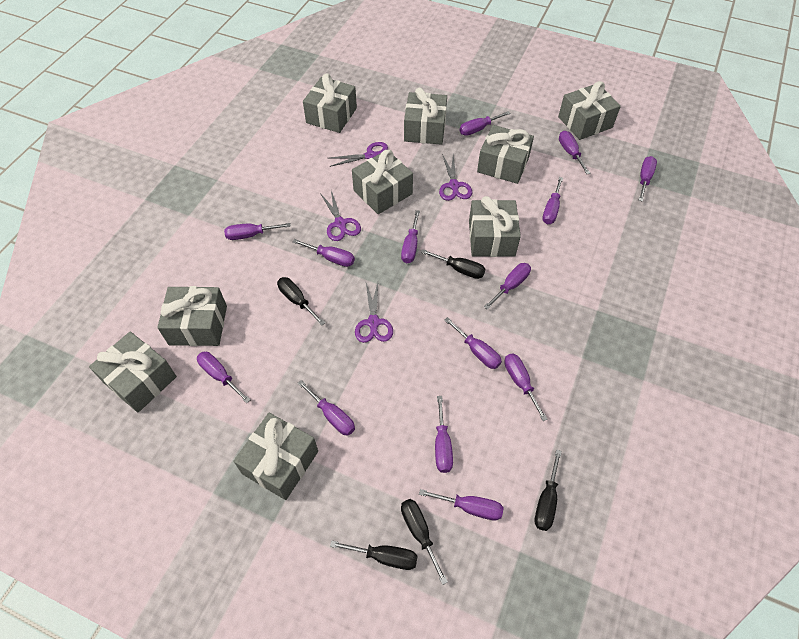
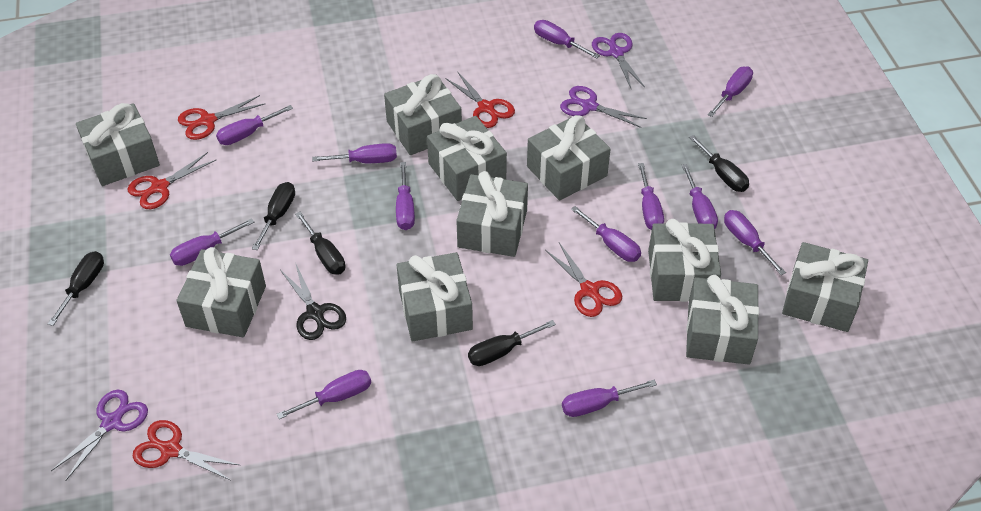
black scissors: 0 -> 1
grey gift: 9 -> 10
purple scissors: 4 -> 3
purple screwdriver: 14 -> 12
red scissors: 0 -> 5

